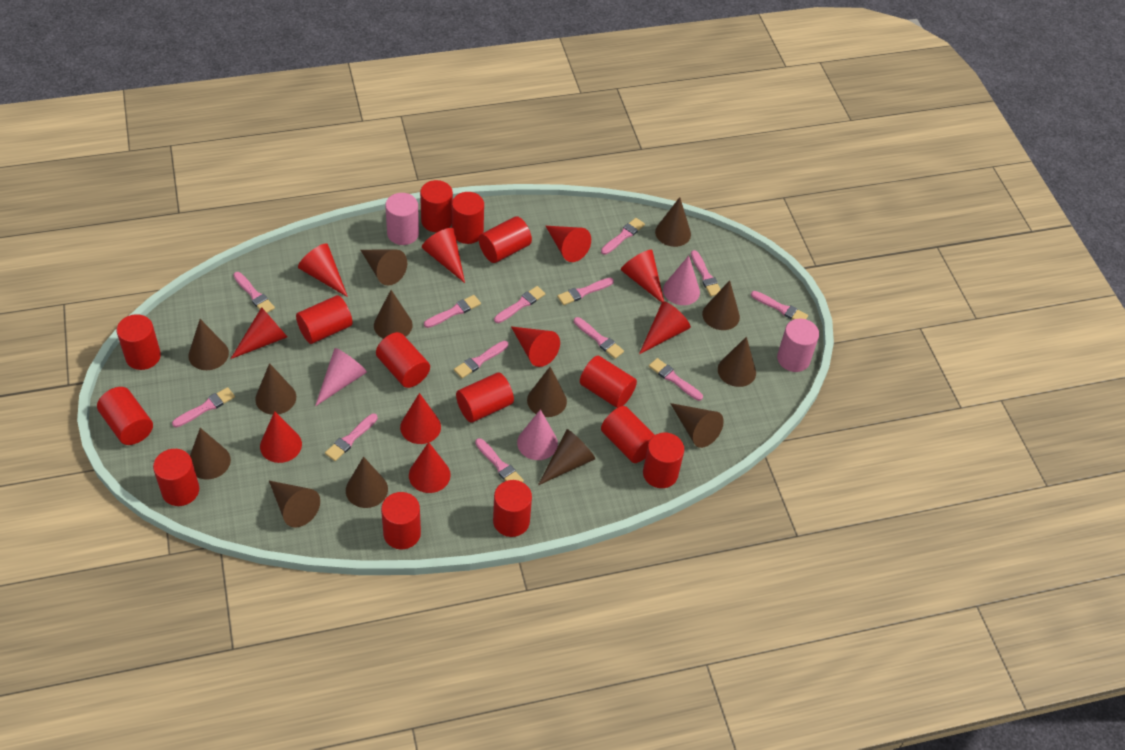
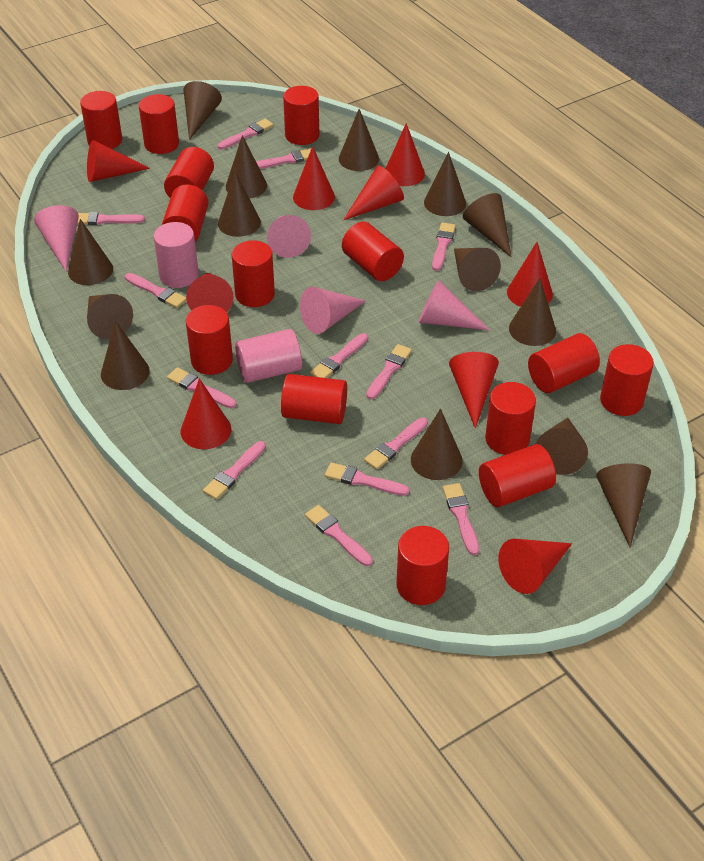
brown cone: 13 -> 14
pink cone: 3 -> 4
red cone: 10 -> 9

